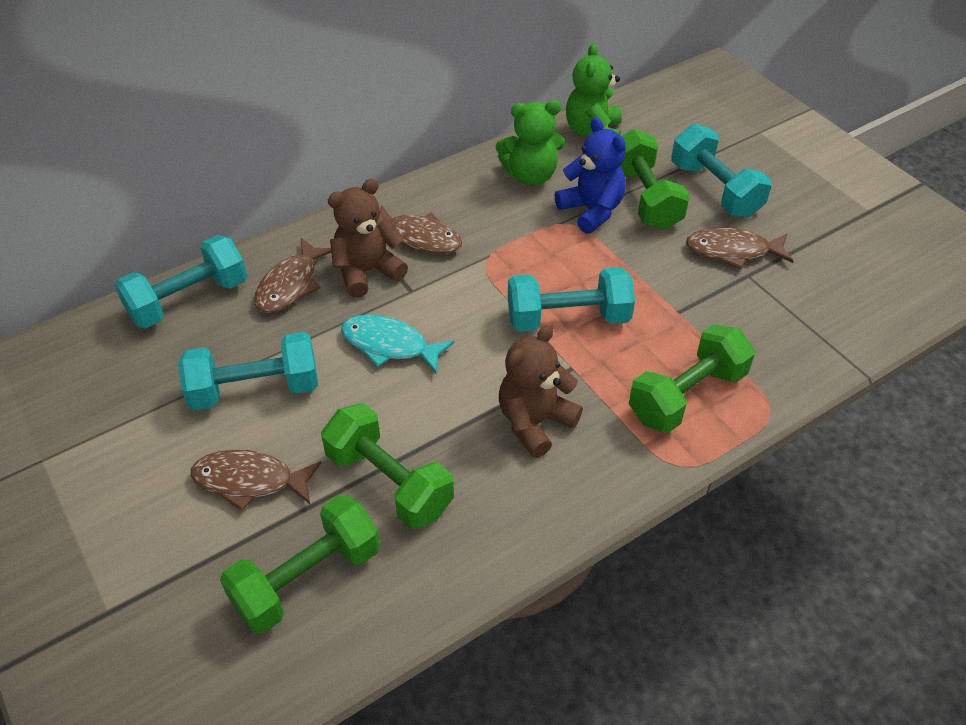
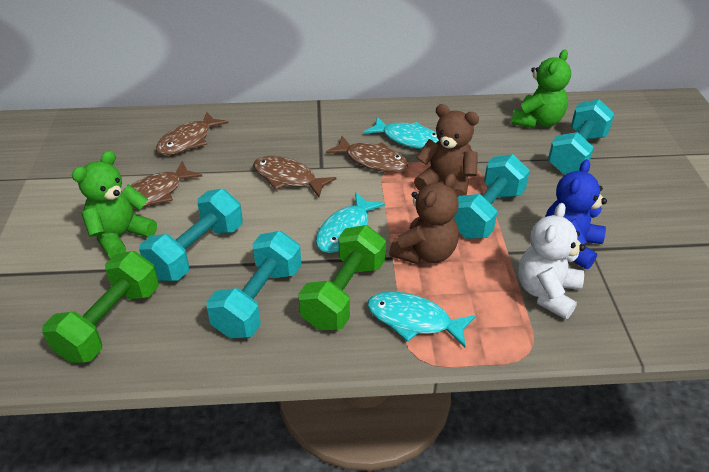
green dumbbell: 4 -> 2
turquoise fish: 1 -> 3
white teddy bear: 0 -> 1

